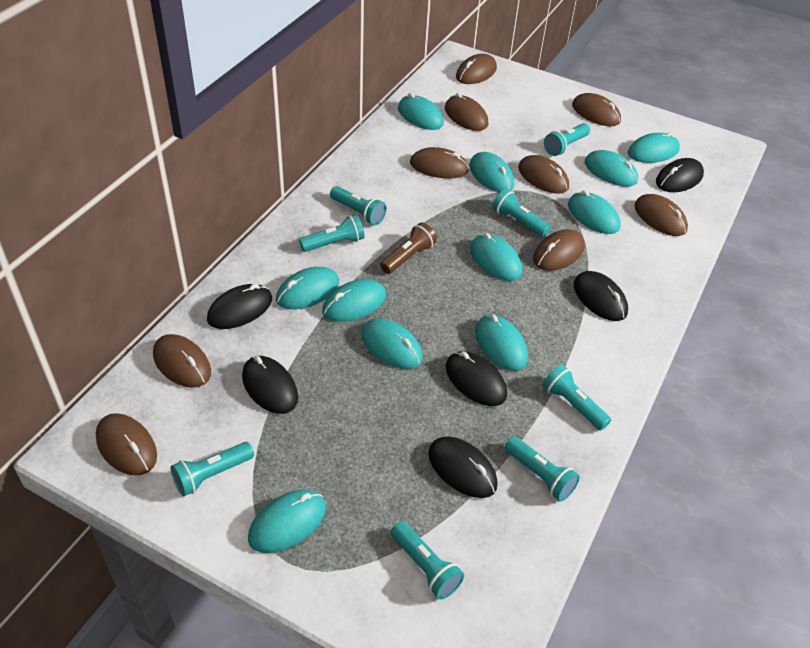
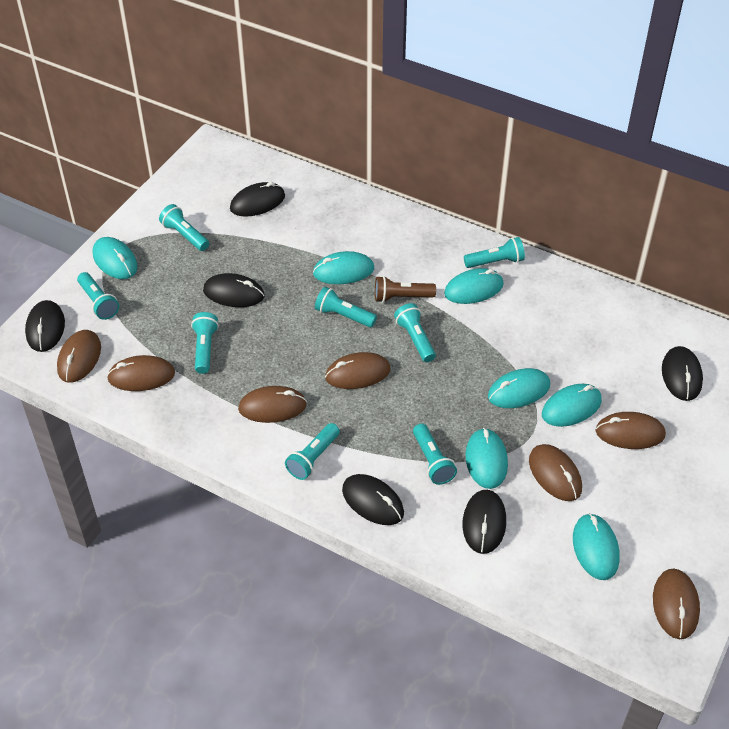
brown mouse: 9 -> 7
turquoise mouse: 11 -> 7

